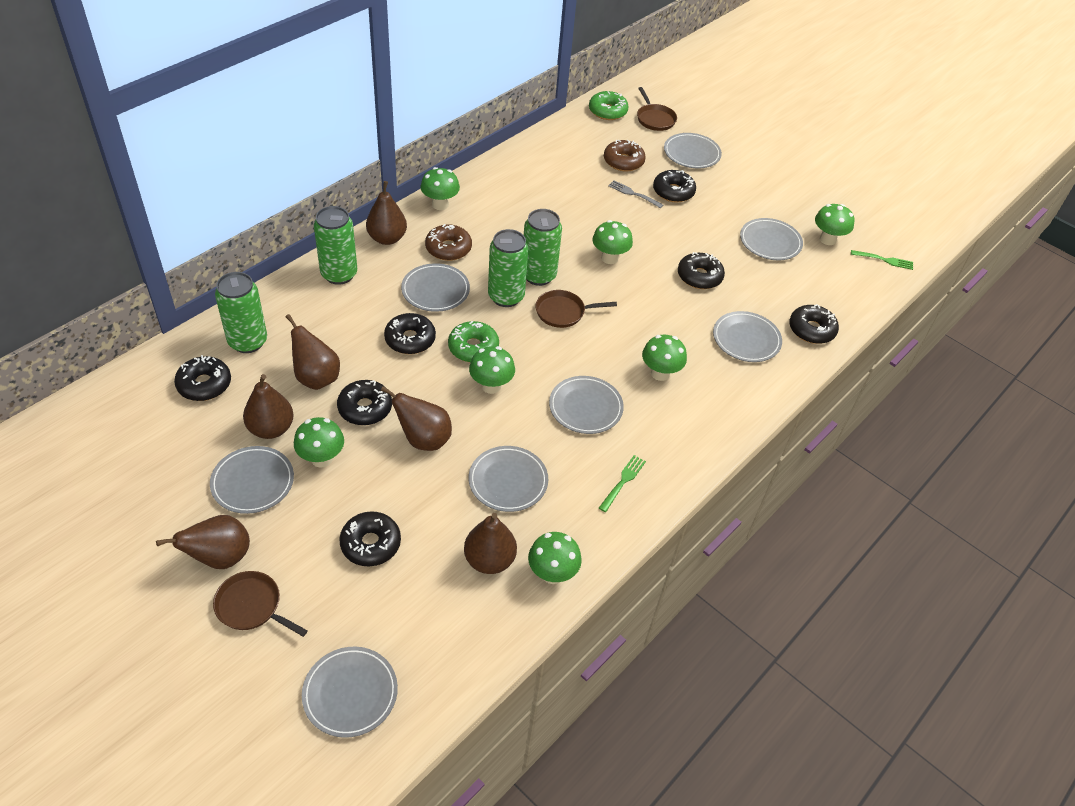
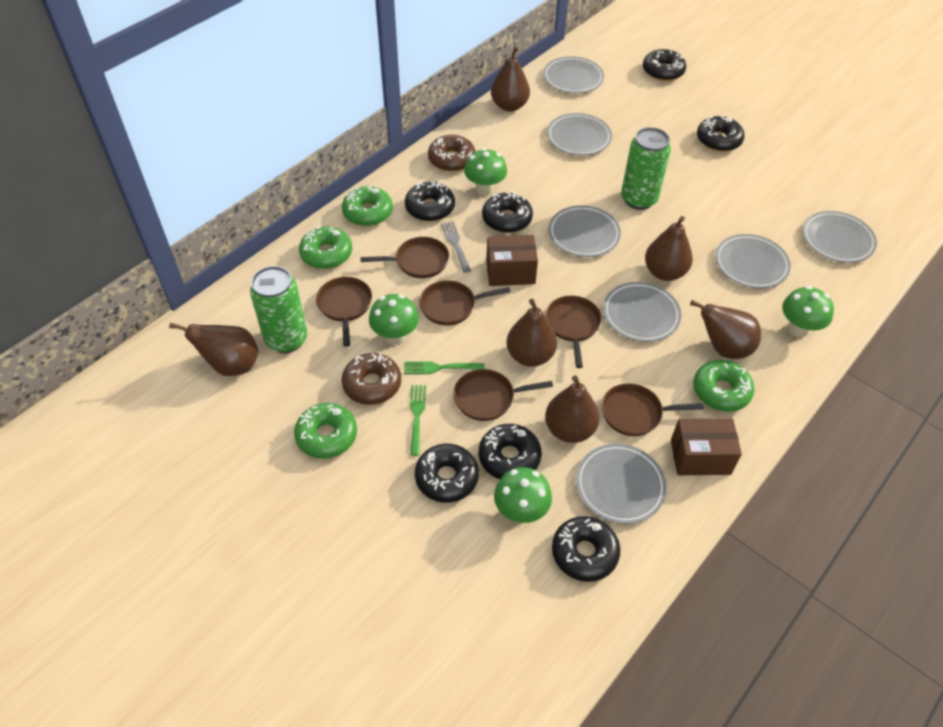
brown box: 0 -> 2
brown pan: 3 -> 6
green can: 4 -> 2
green donut: 2 -> 4
green mushroom: 7 -> 4
grey plate: 8 -> 7

